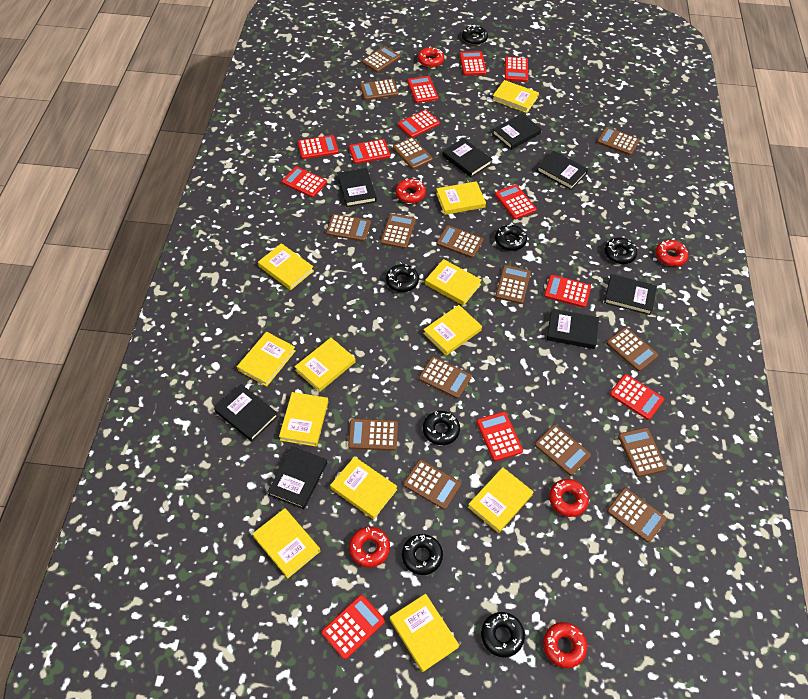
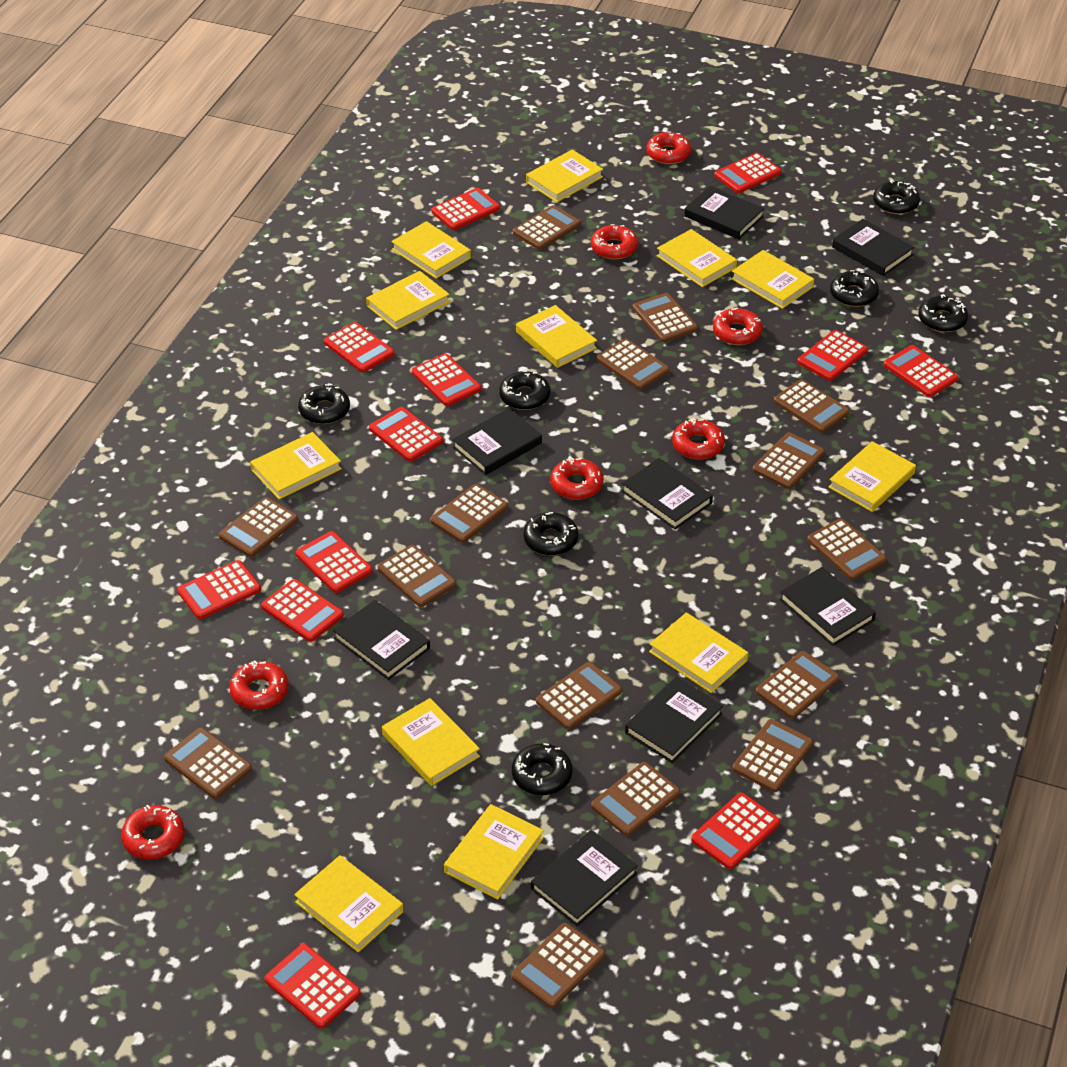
red donut: 6 -> 7

